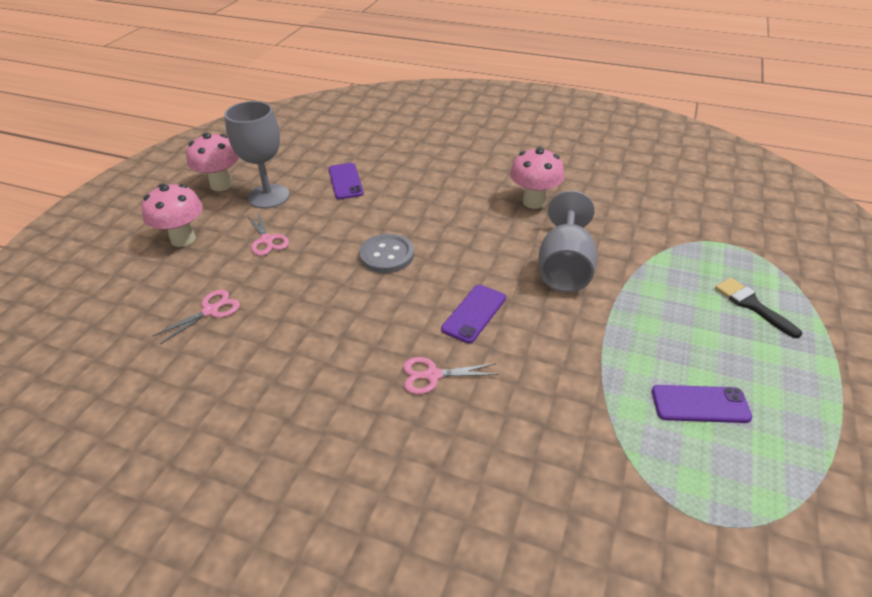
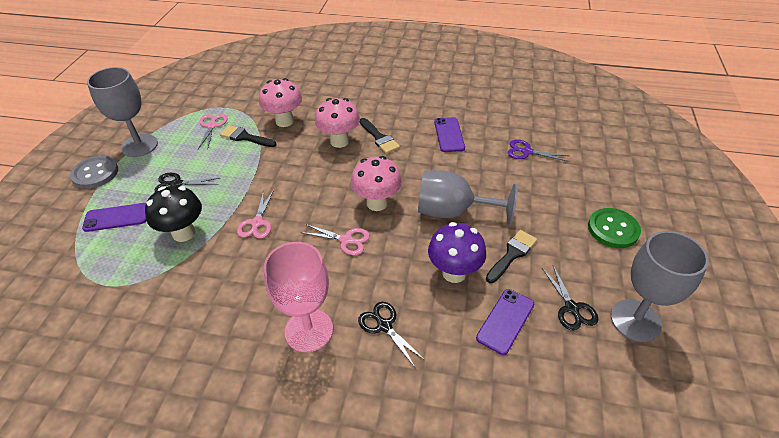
black brush: 1 -> 3
black mushroom: 0 -> 1
black scissors: 0 -> 3
green button: 0 -> 1
grey goblet: 2 -> 3
pink goblet: 0 -> 1
purple mushroom: 0 -> 1
purple scissors: 0 -> 1

